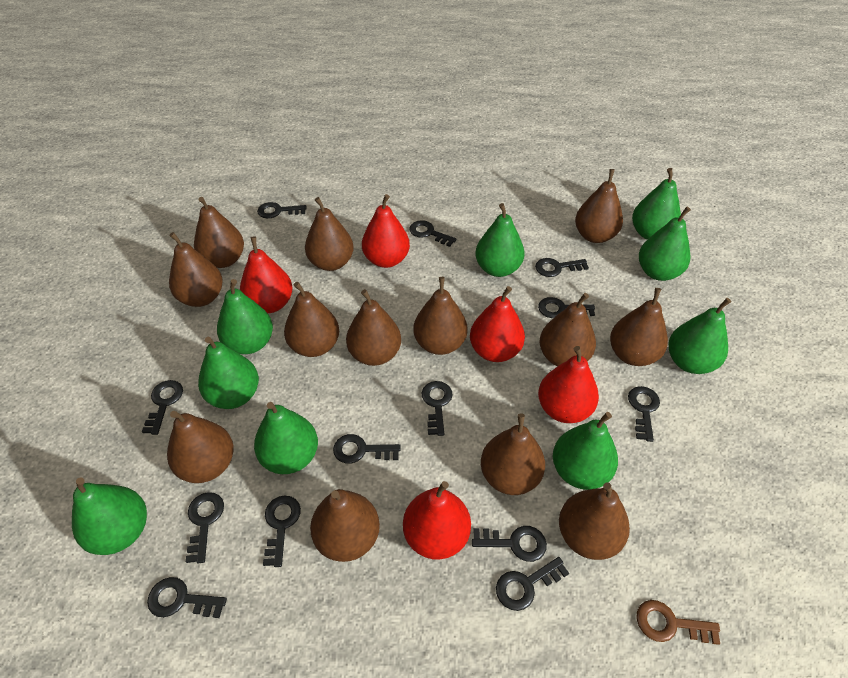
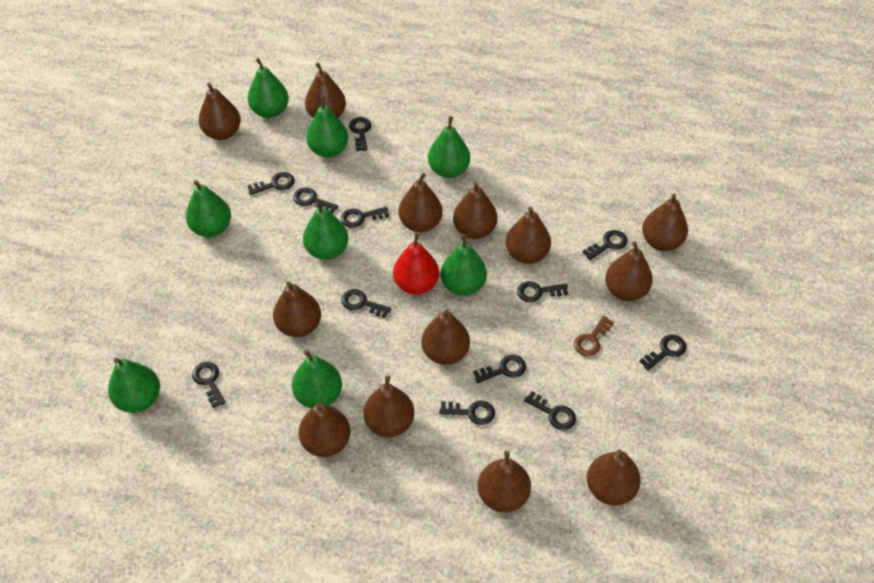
black key: 13 -> 12
green pear: 9 -> 8
red pear: 5 -> 1

